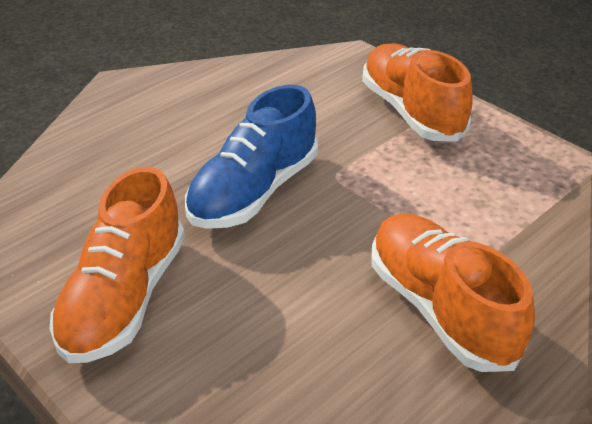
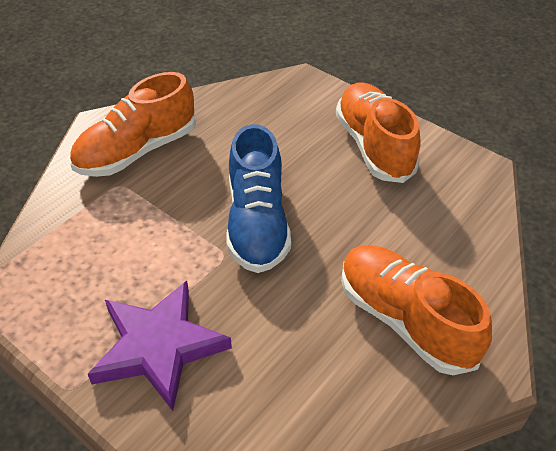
purple star: 0 -> 1

